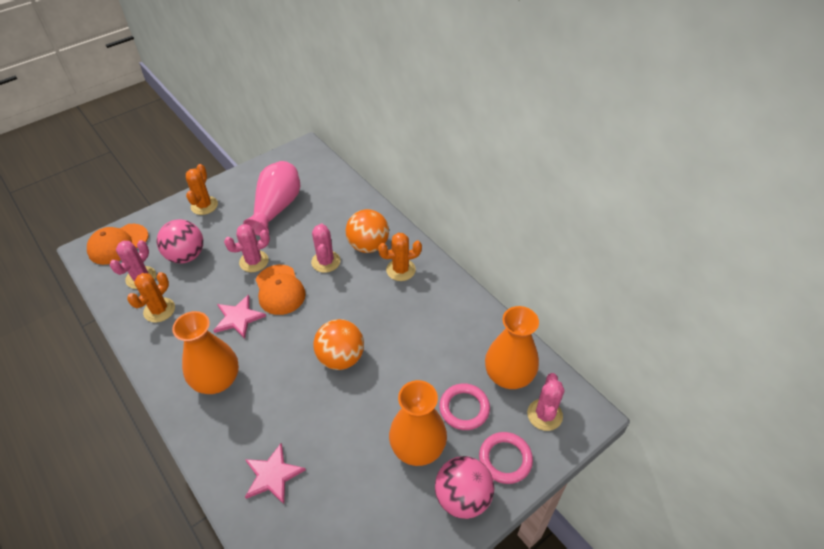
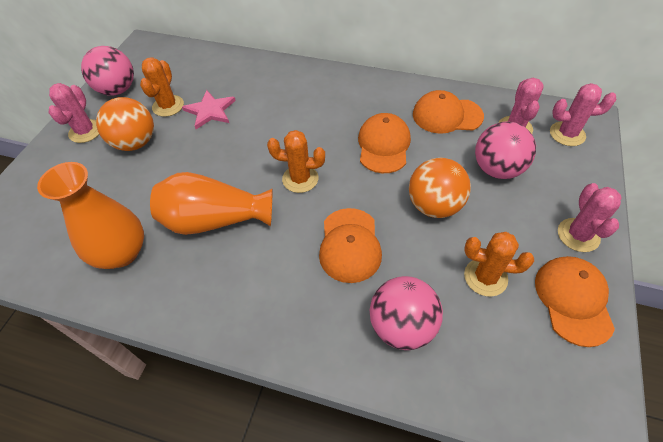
orange cap: 2 -> 4
orange vase: 3 -> 2
pink ball: 2 -> 3
pink ring: 2 -> 0
pink star: 2 -> 1
pink vase: 1 -> 0

